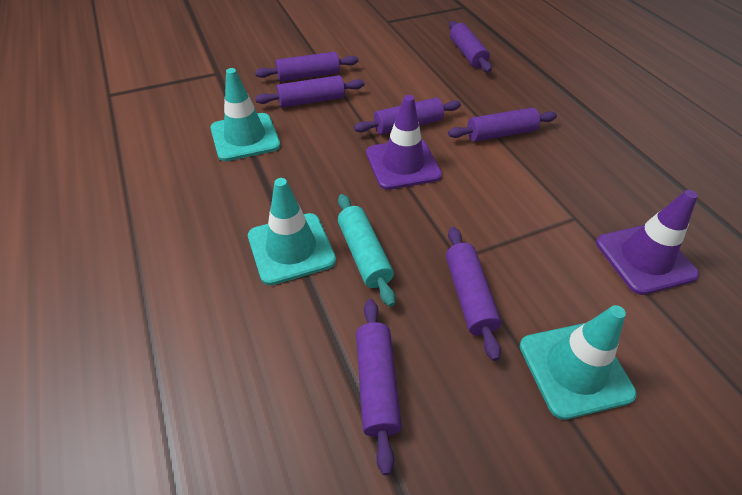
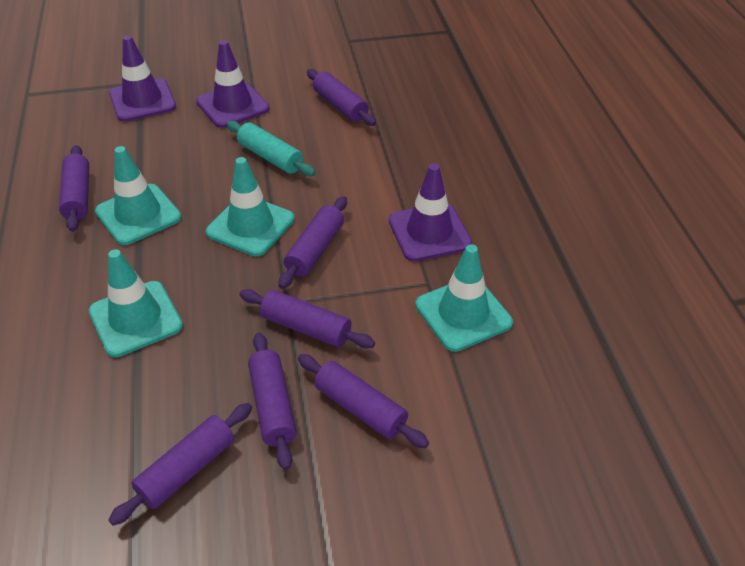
purple traffic cone: 2 -> 3
turquoise traffic cone: 3 -> 4

